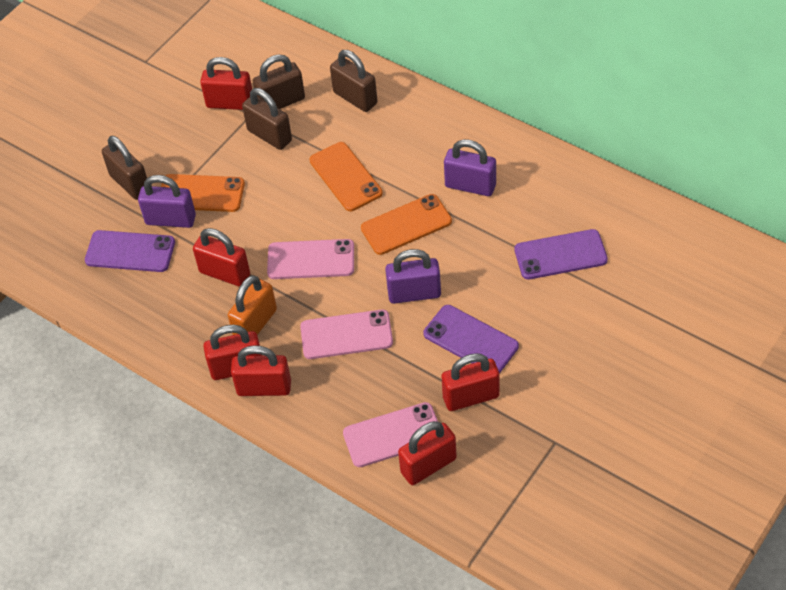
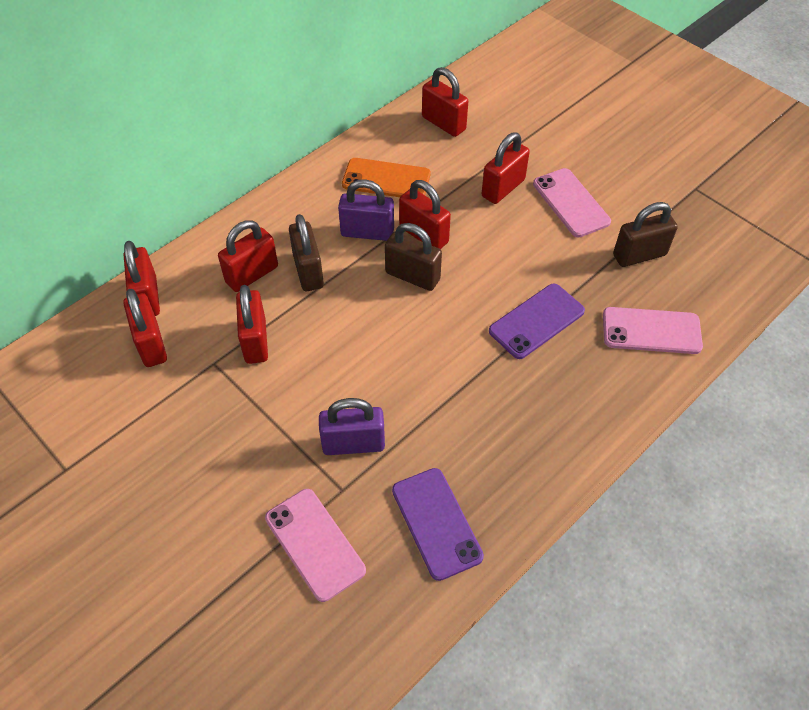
brown padlock: 4 -> 3
orange padlock: 1 -> 0
orange phone: 3 -> 1
purple padlock: 3 -> 2
purple phone: 3 -> 2
red padlock: 6 -> 7

